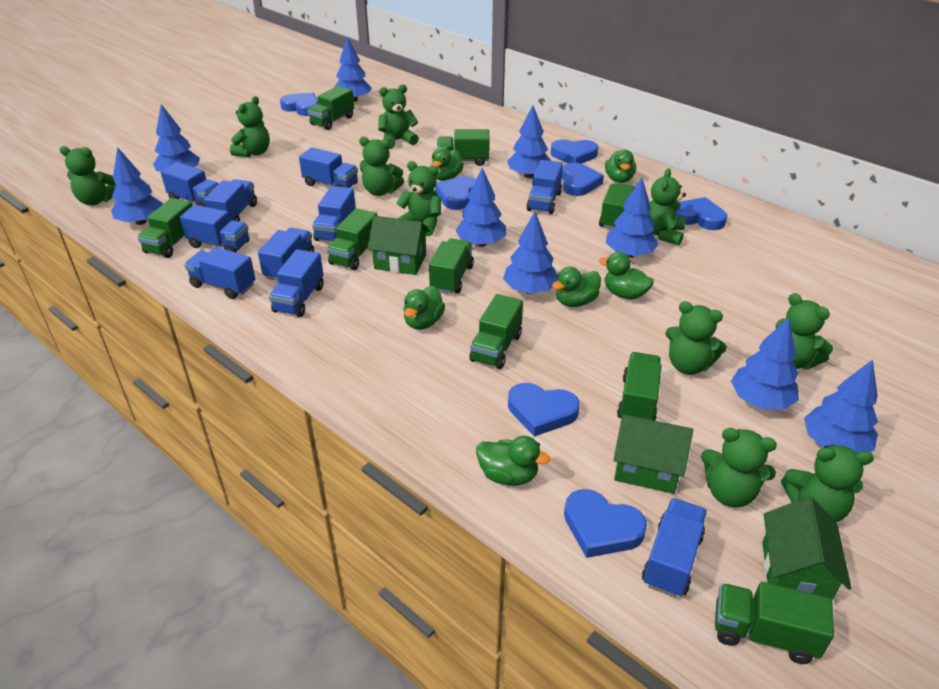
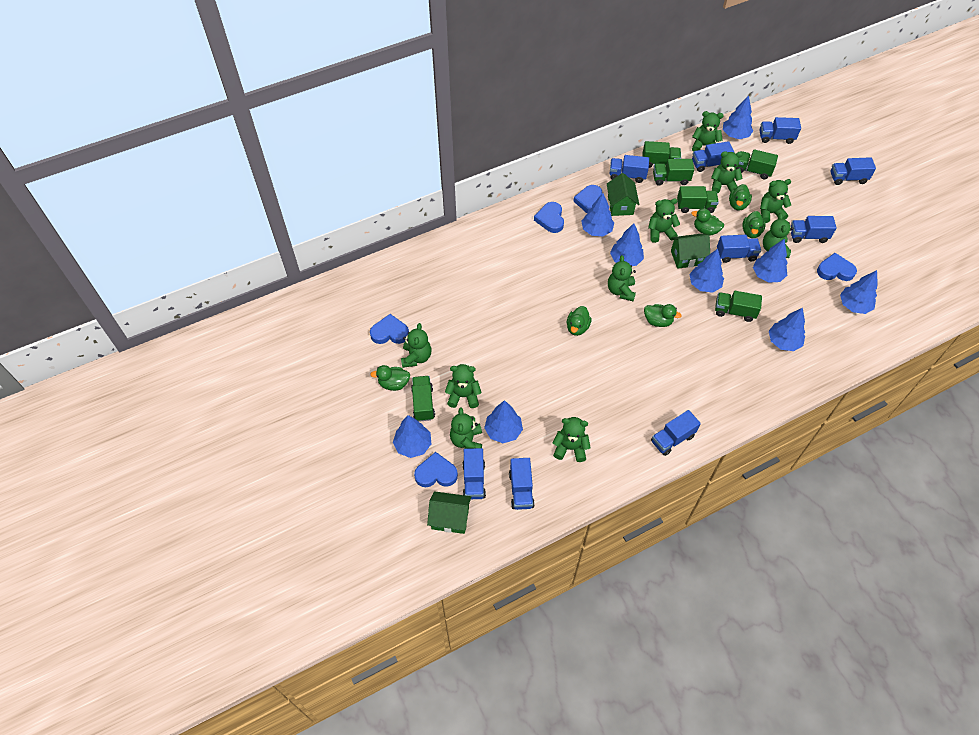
blue heart: 7 -> 5
blue truck: 10 -> 9
green truck: 9 -> 6

